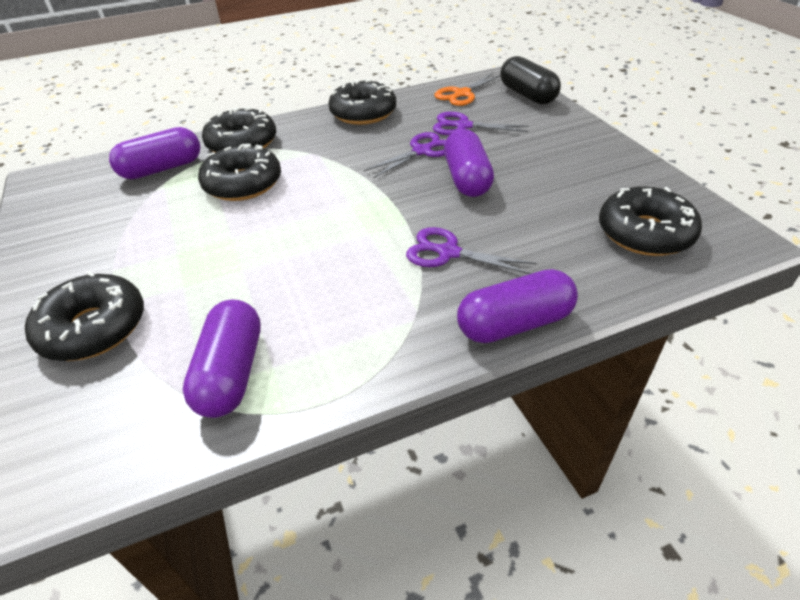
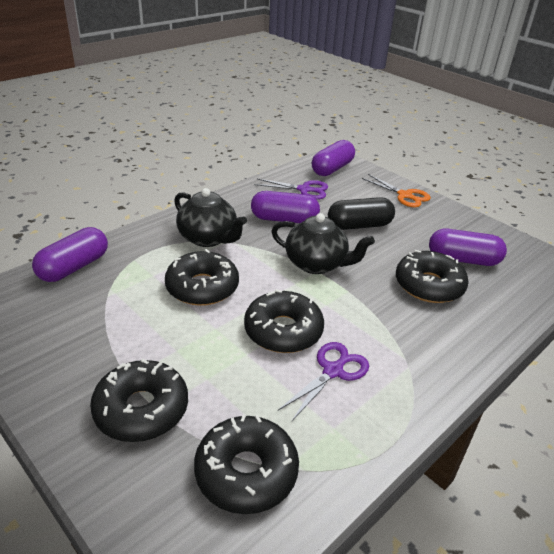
black teapot: 0 -> 2
purple scissors: 3 -> 2

